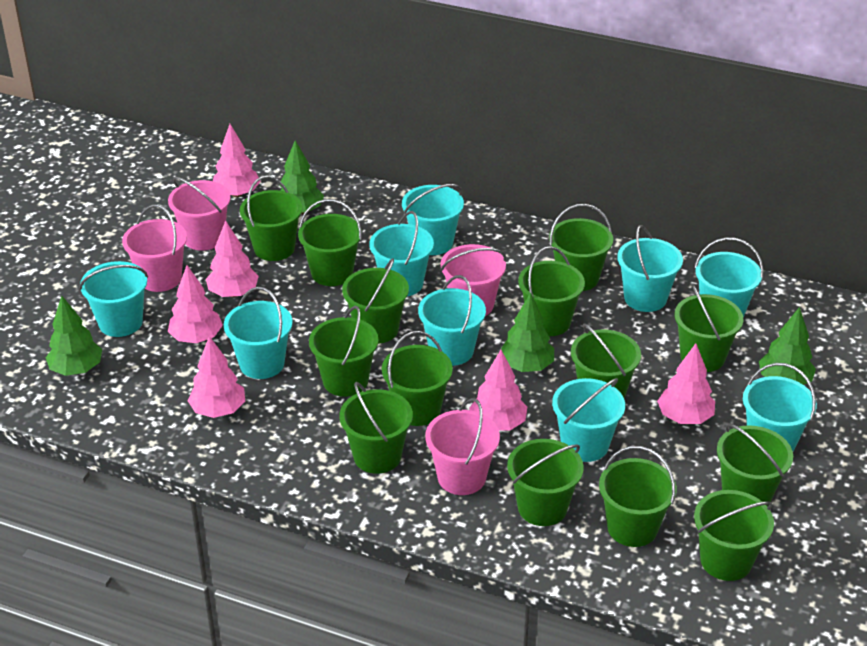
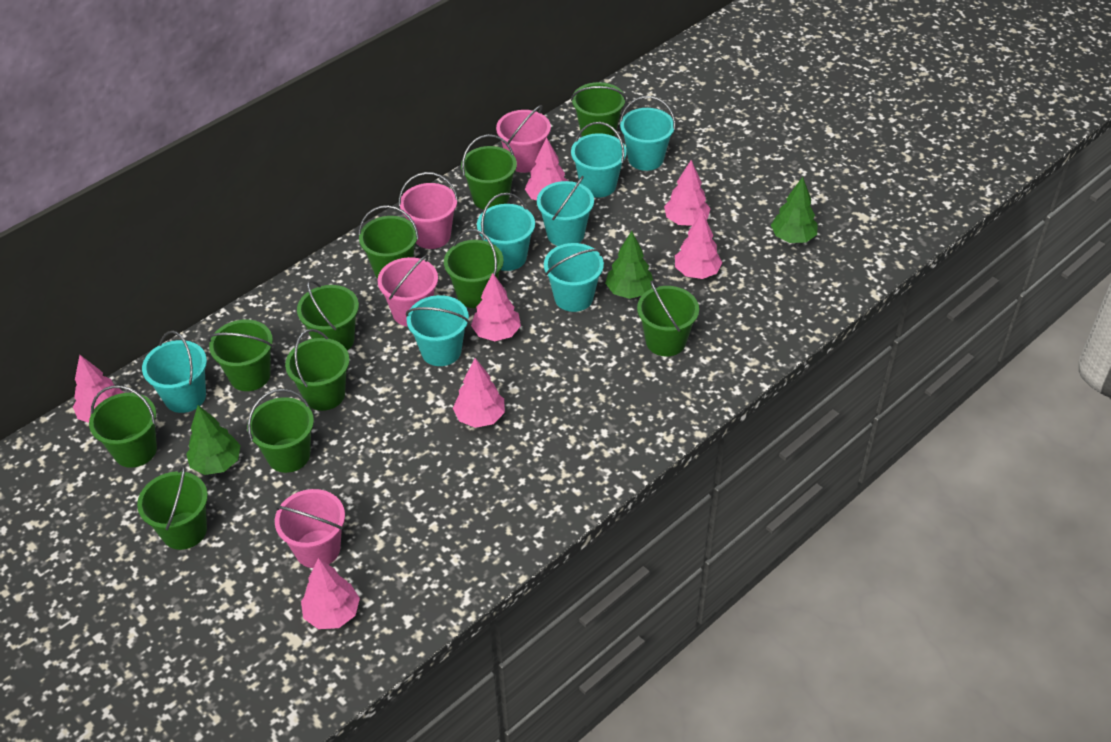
green bucket: 14 -> 11
green tree: 4 -> 3
pink tree: 6 -> 7
turquoise bucket: 9 -> 7

